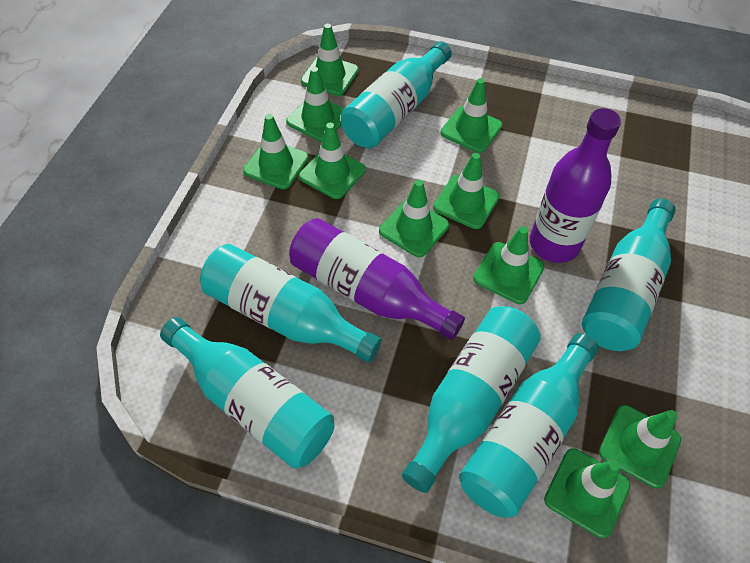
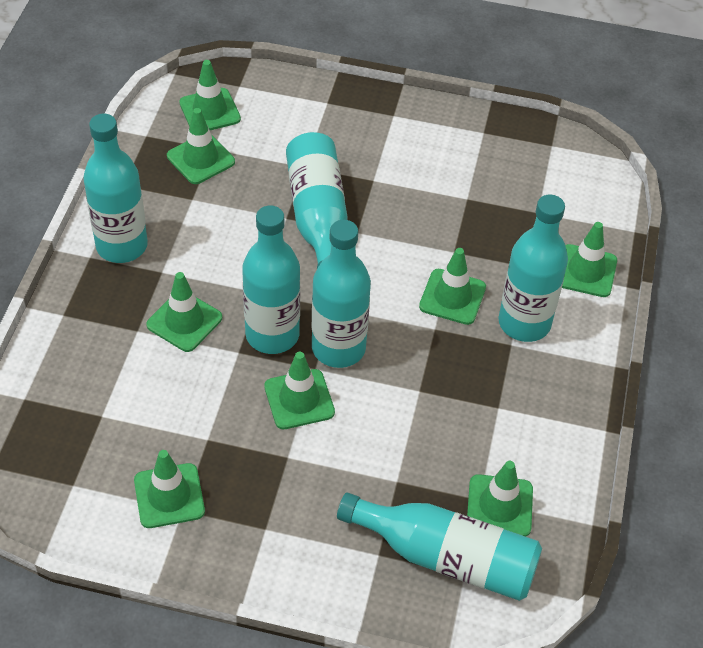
green traffic cone: 10 -> 8
purple bottle: 2 -> 0

